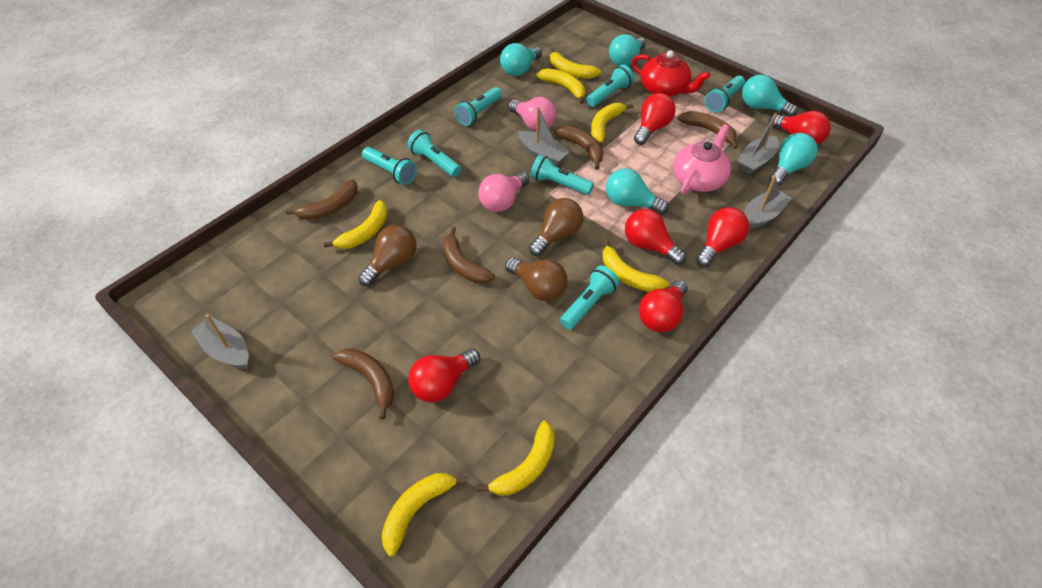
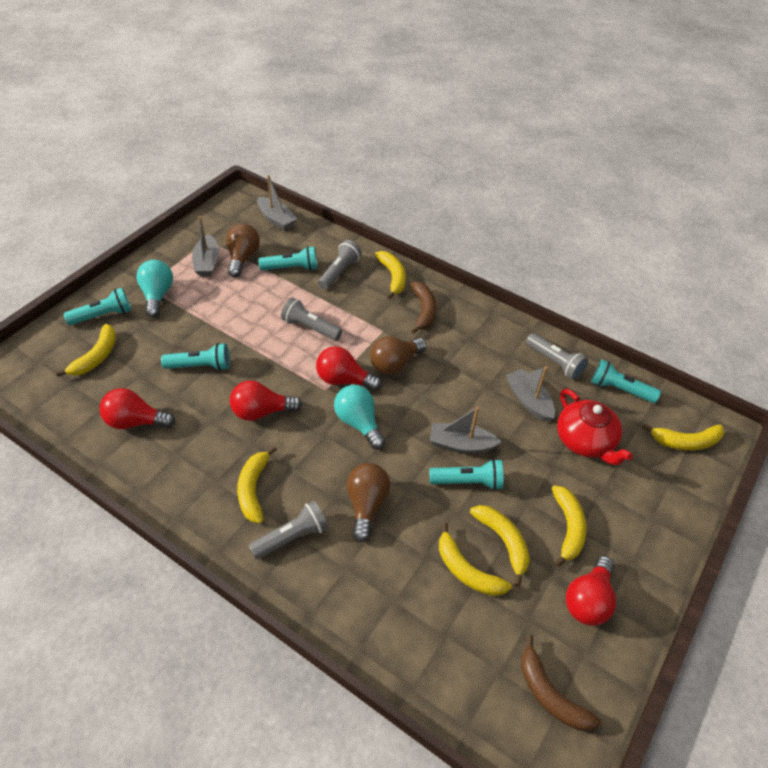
brown banana: 5 -> 2
grey flashlight: 0 -> 4
pink light bulb: 2 -> 0
pink teapot: 1 -> 0
red light bulb: 6 -> 4
turquoise flashlight: 7 -> 5
turquoise light bulb: 5 -> 2

